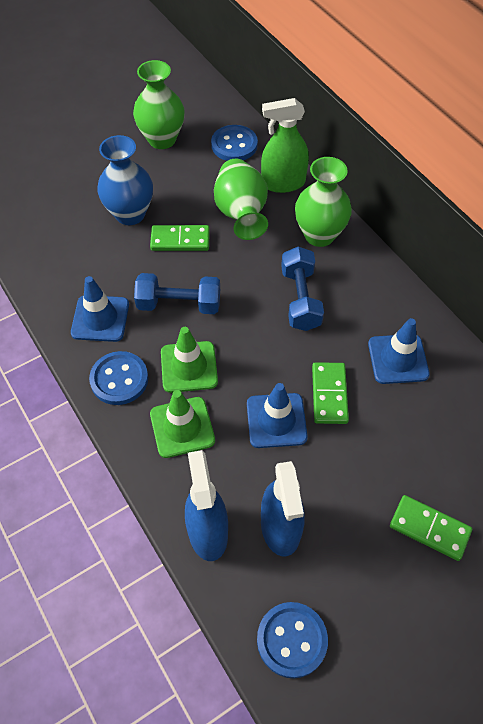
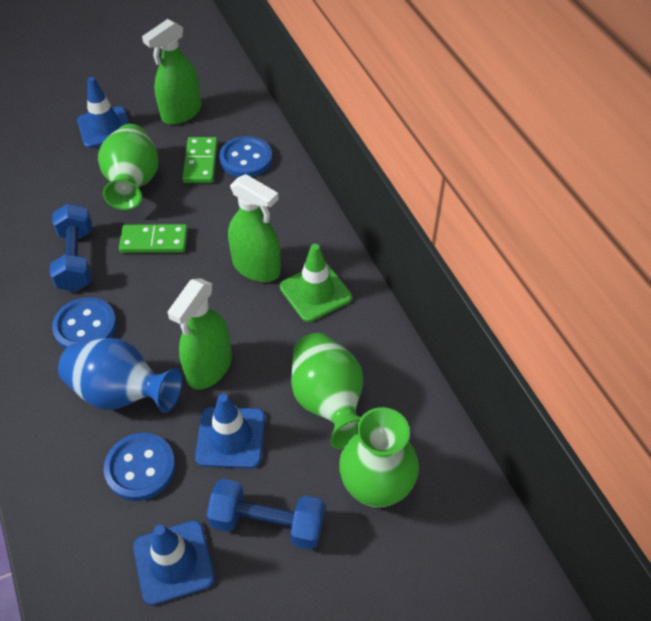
blue spray bottle: 2 -> 0
green domino: 3 -> 2
green spray bottle: 1 -> 3
green traffic cone: 2 -> 1

